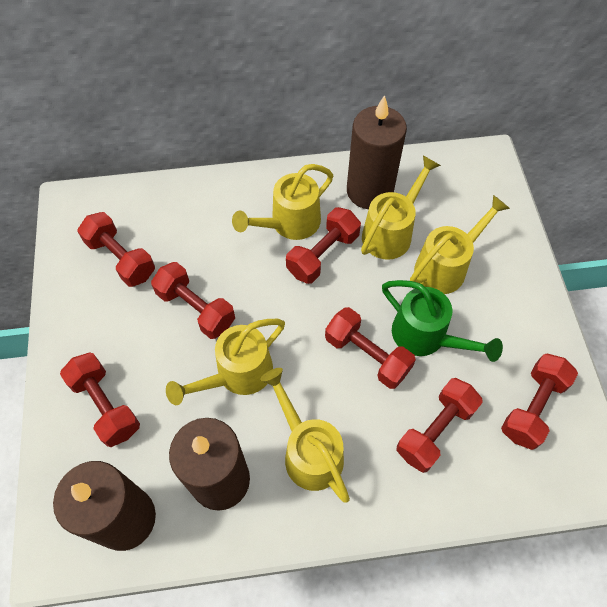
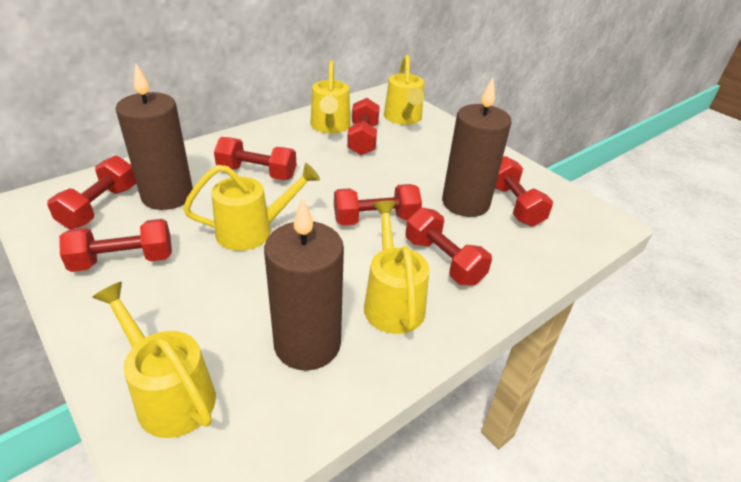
green watering can: 1 -> 0

